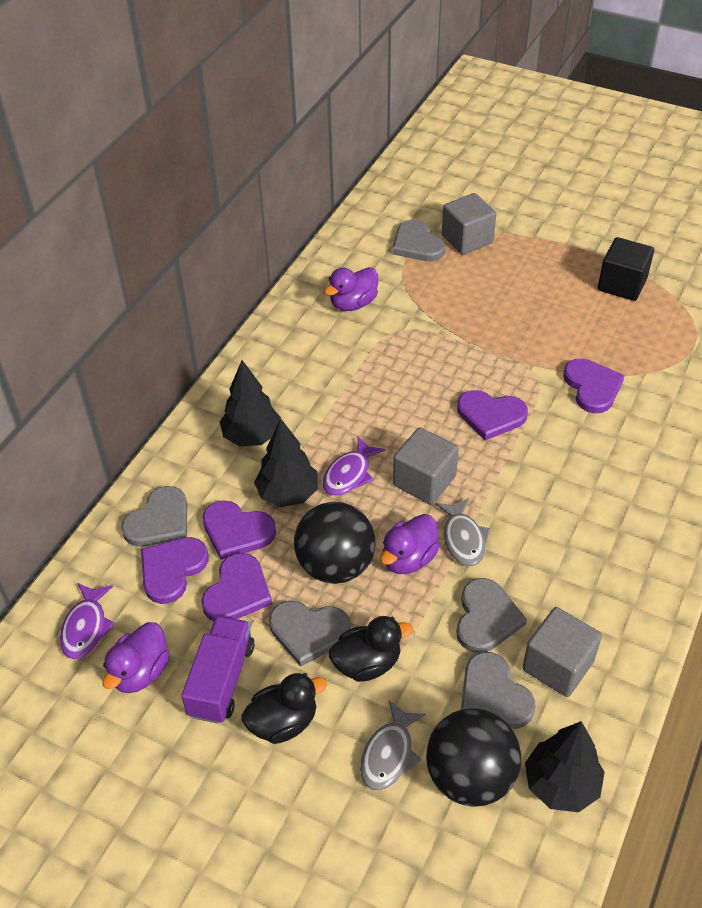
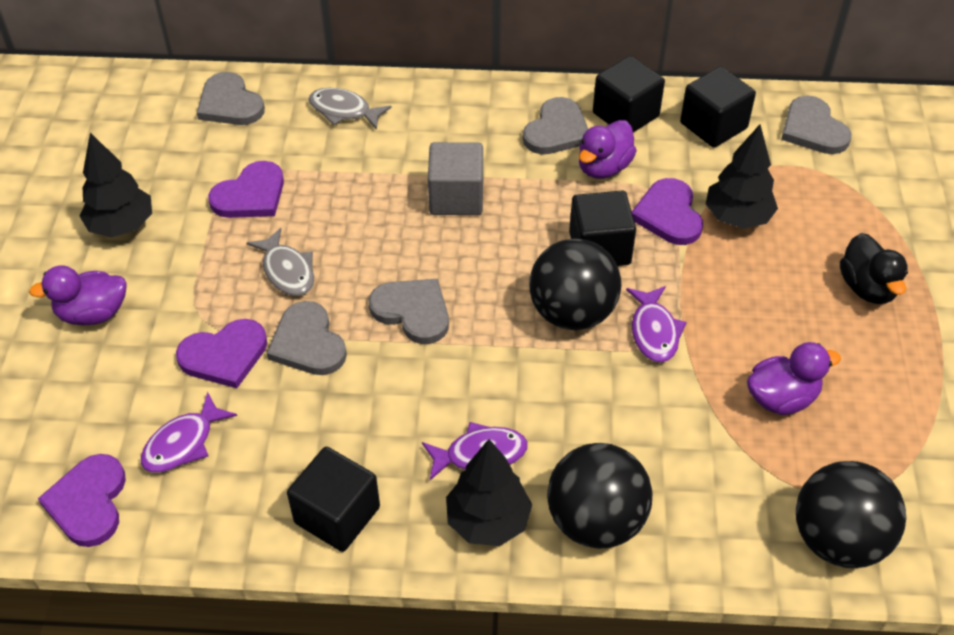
black ball: 2 -> 3
black cube: 1 -> 4
black duck: 2 -> 1
grey cube: 3 -> 1
purple fish: 2 -> 3
purple heart: 5 -> 4
purple truck: 1 -> 0

